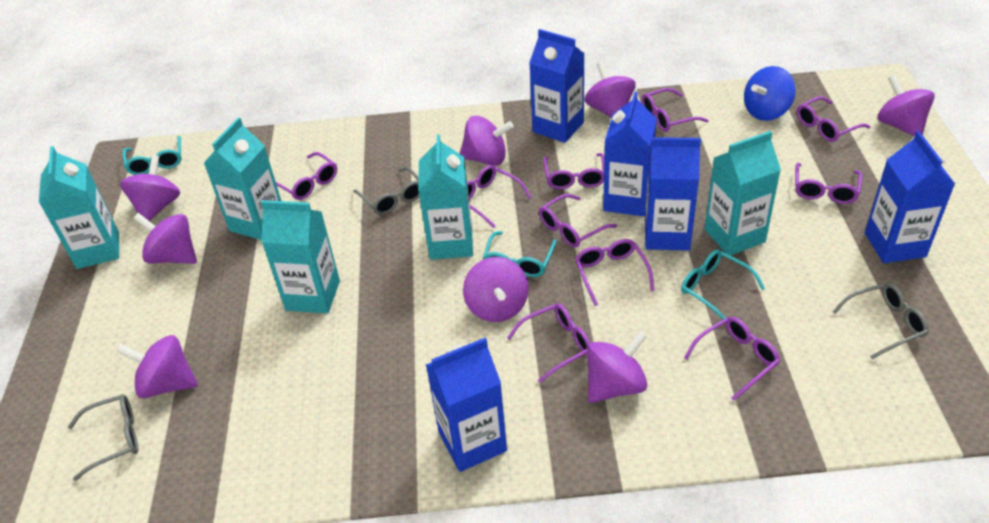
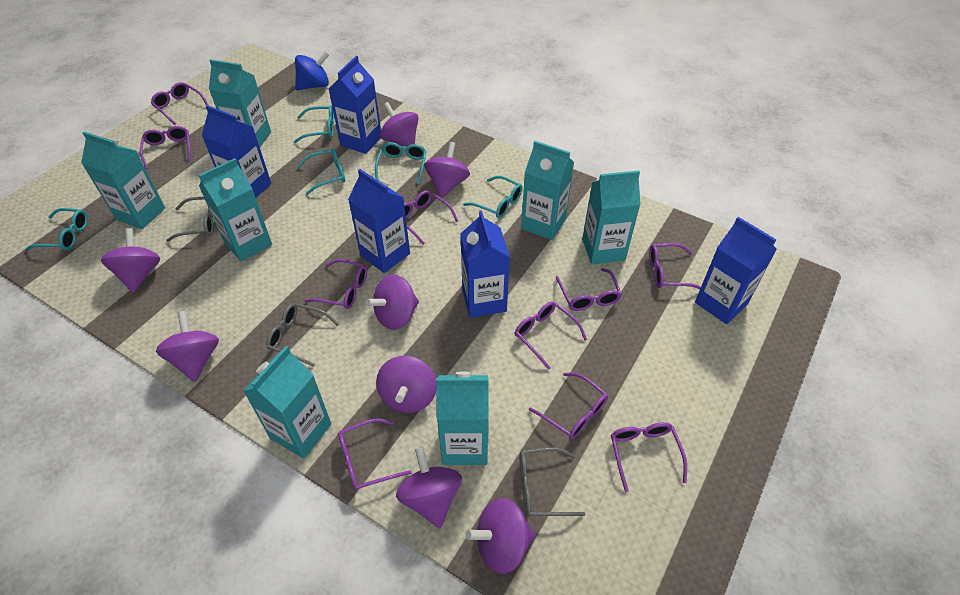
turquoise carton: 5 -> 7
turquoise glasses: 3 -> 5

